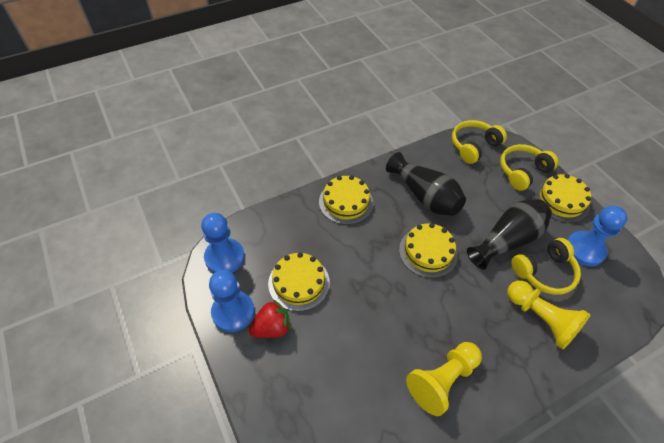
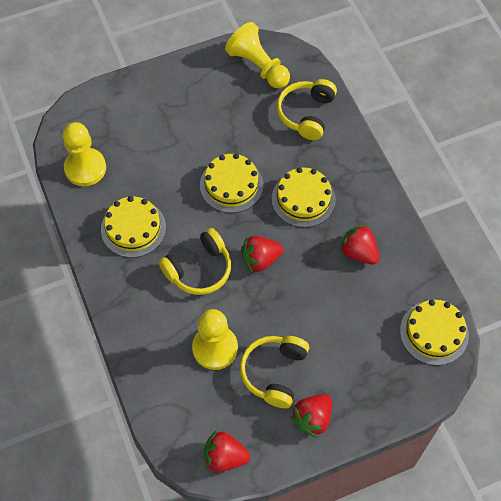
black vase: 2 -> 0
blue pawn: 3 -> 0
red strawberry: 1 -> 4
yellow pawn: 2 -> 3

